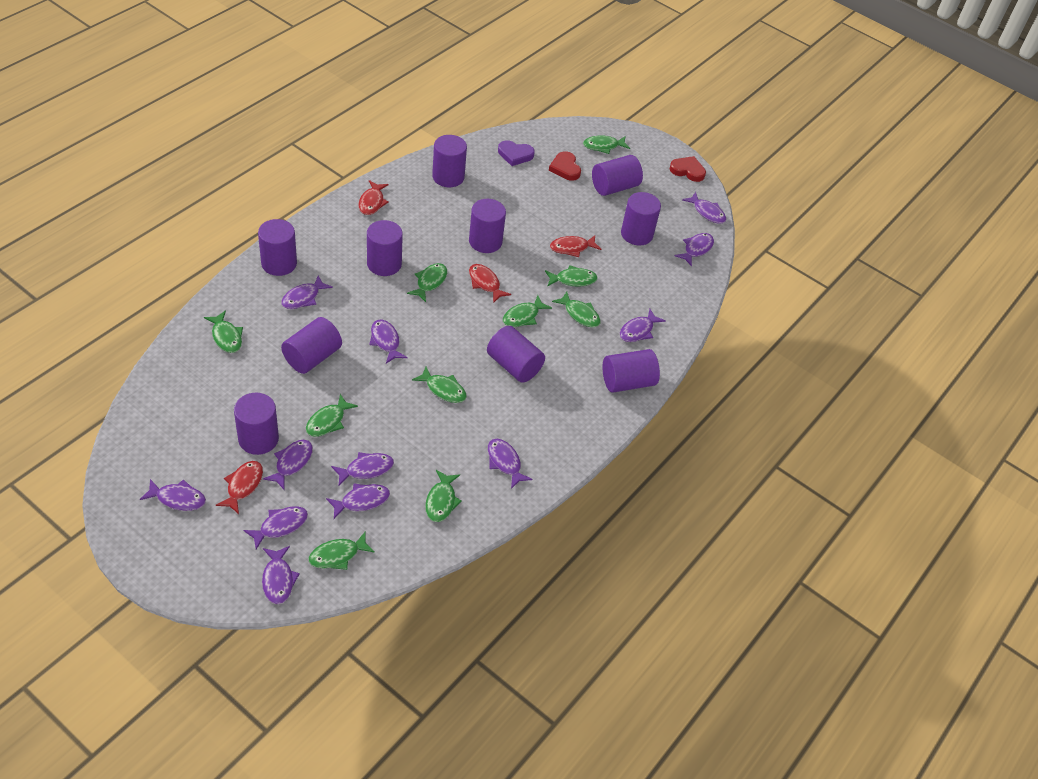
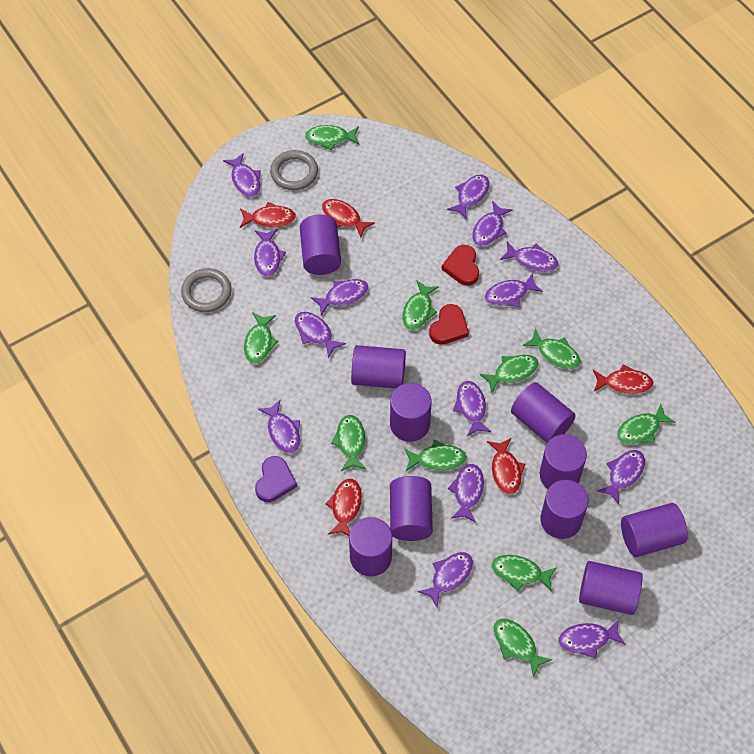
grey ring: 0 -> 2
purple fish: 12 -> 14
red fish: 4 -> 5

